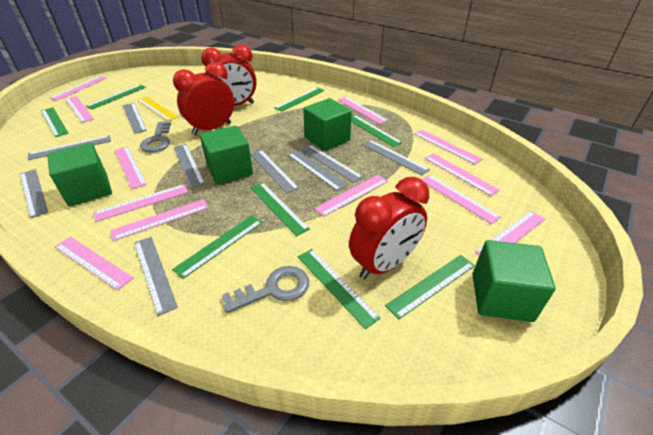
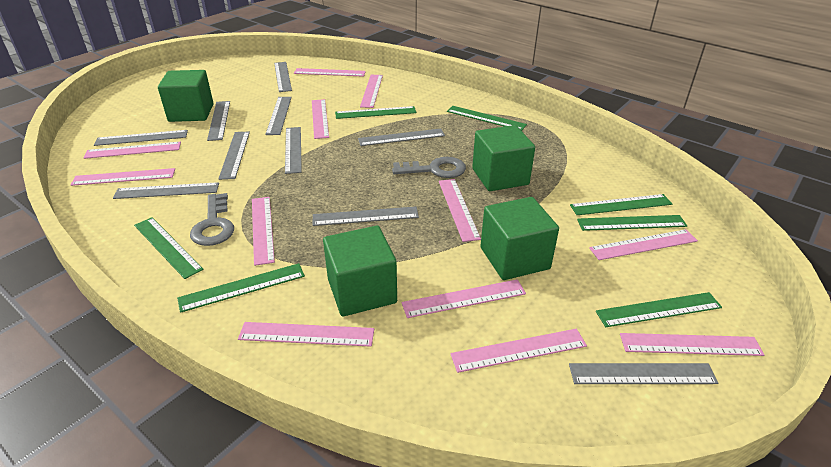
green ruler: 8 -> 7
grey ruler: 9 -> 10
red clock: 3 -> 0
yellow ruler: 1 -> 0

